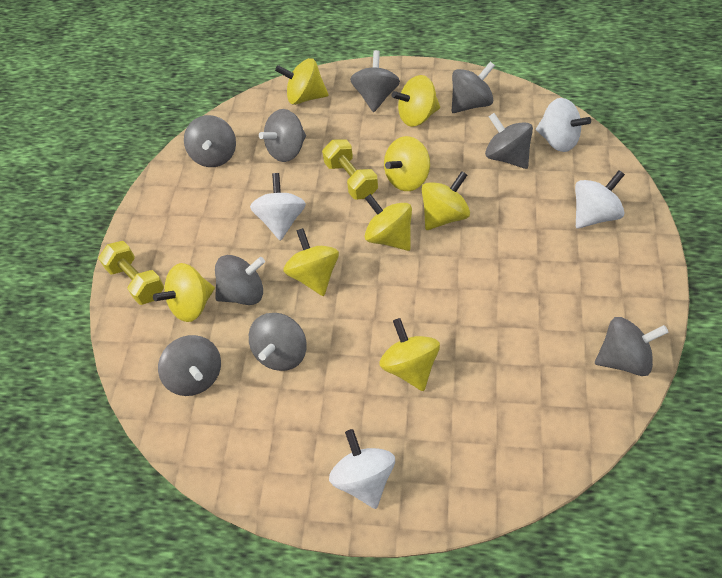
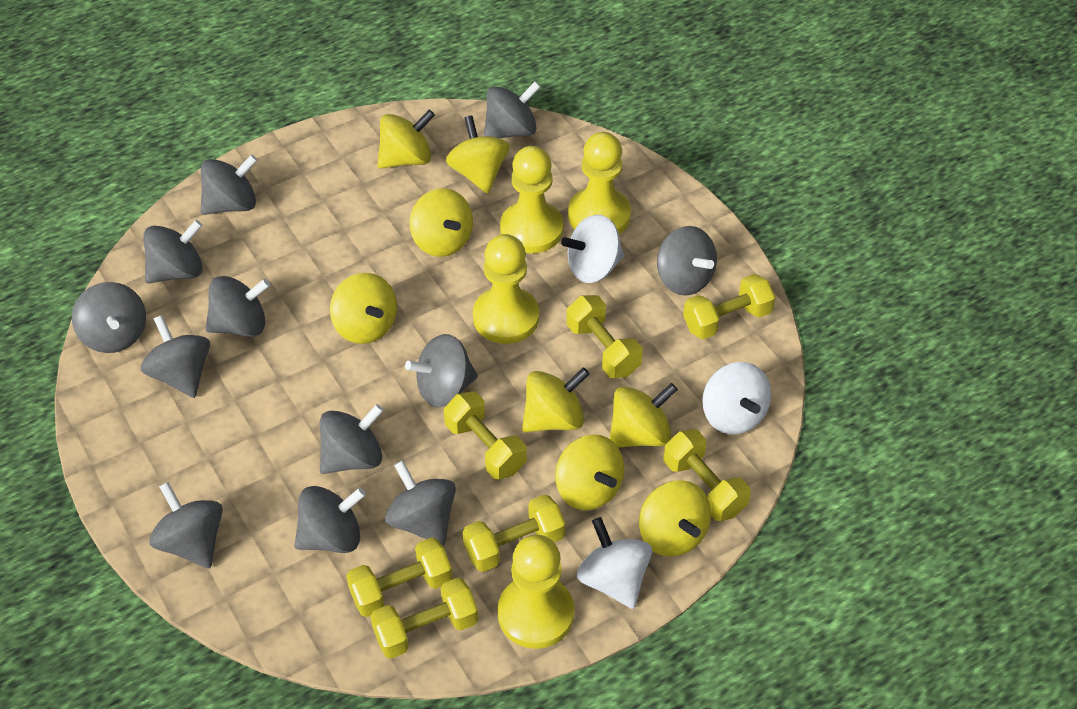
grey spinning top: 9 -> 12
white spinning top: 4 -> 3
yellow dumbbell: 2 -> 7
yellow pawn: 0 -> 4

